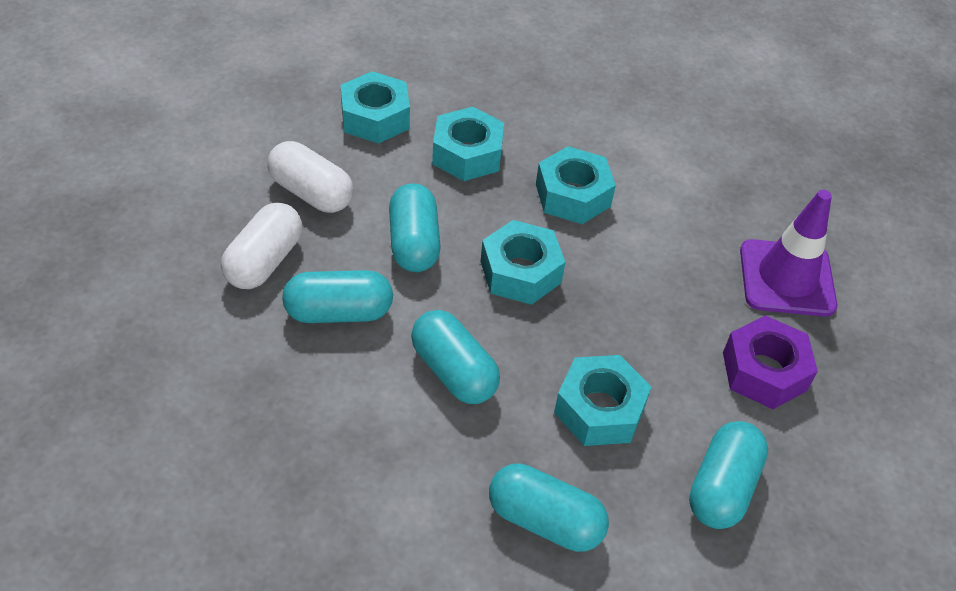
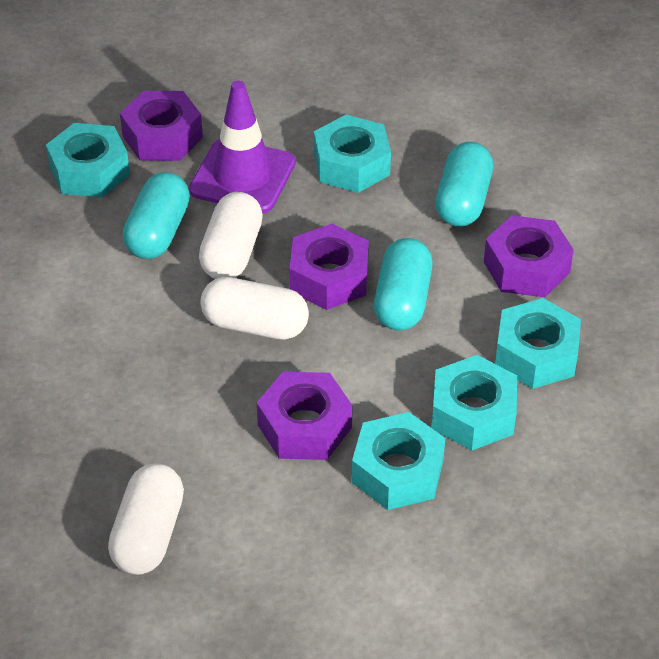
purple nut: 1 -> 4
turquoise capsule: 5 -> 3
white capsule: 2 -> 3

